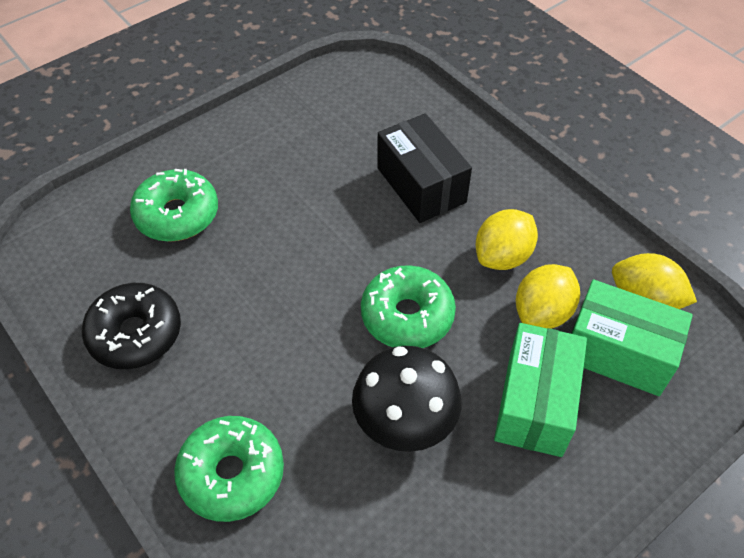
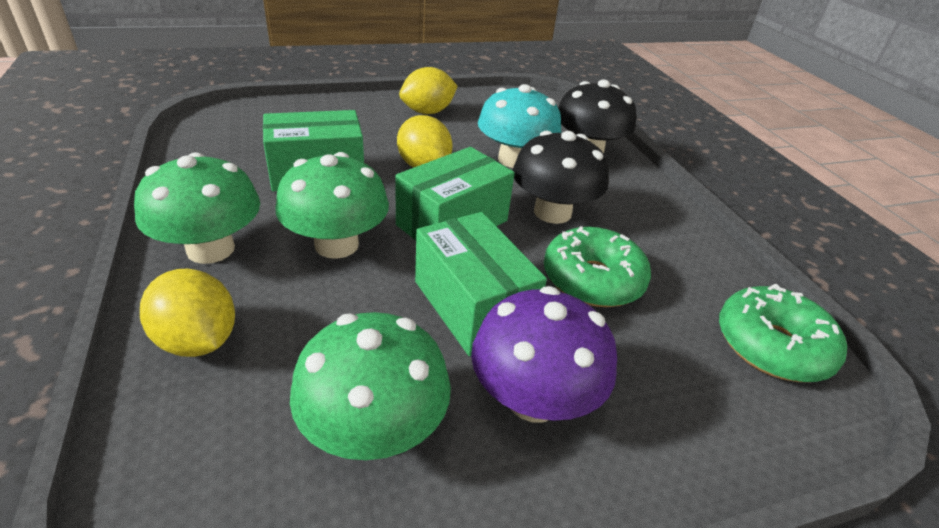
black box: 1 -> 0
black donut: 1 -> 0
black mushroom: 1 -> 2
green box: 2 -> 3
green donut: 3 -> 2
green mushroom: 0 -> 3
purple mushroom: 0 -> 1
turquoise mushroom: 0 -> 1

